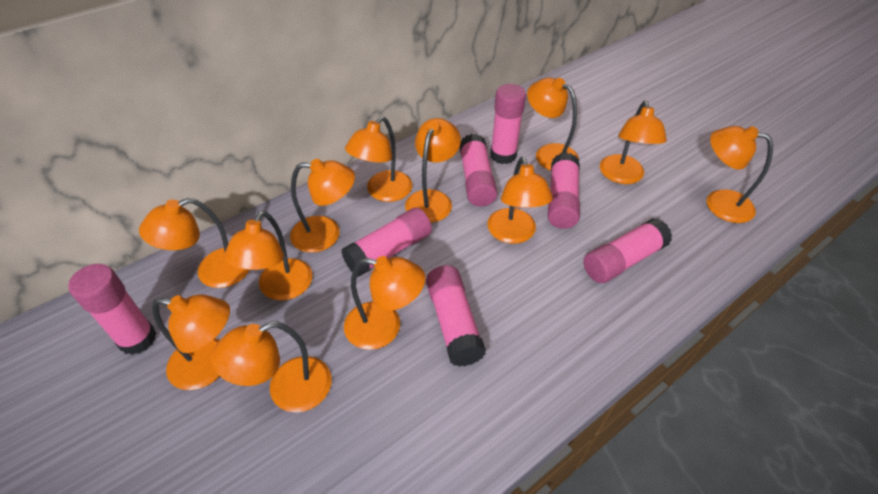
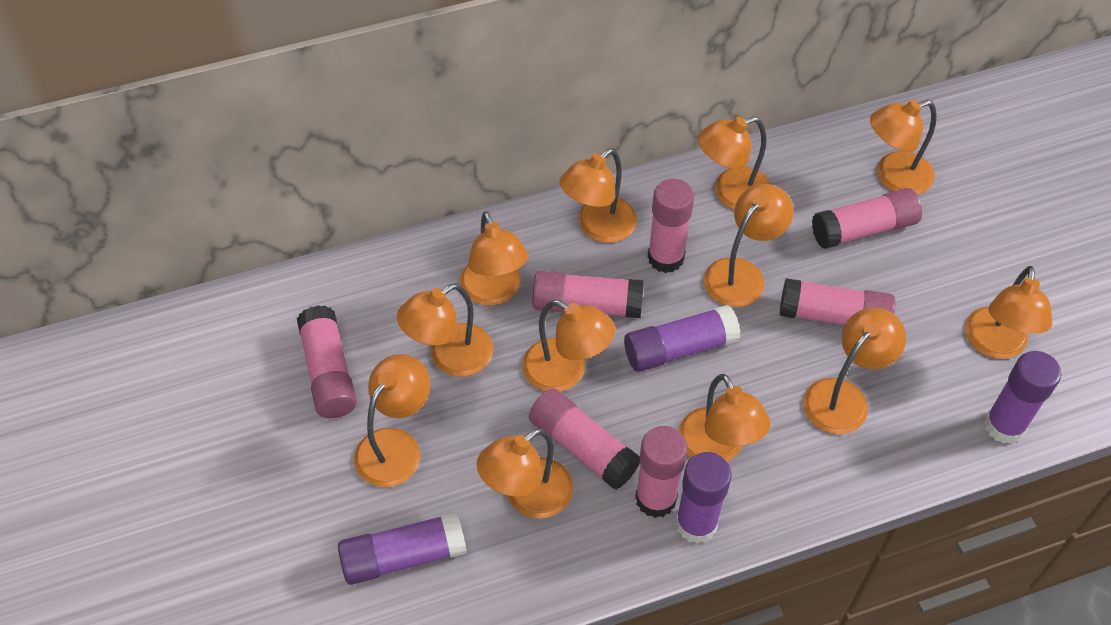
purple glue stick: 0 -> 4

